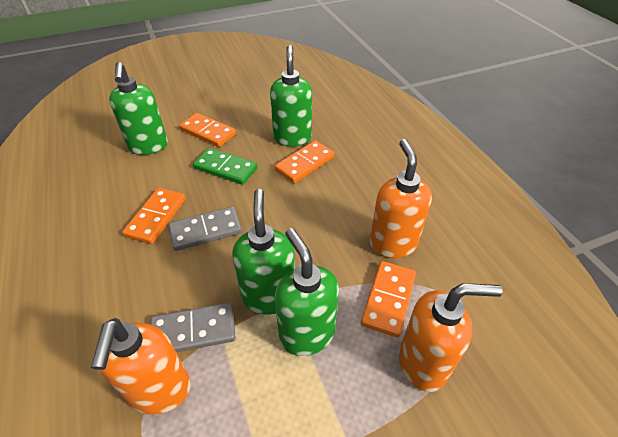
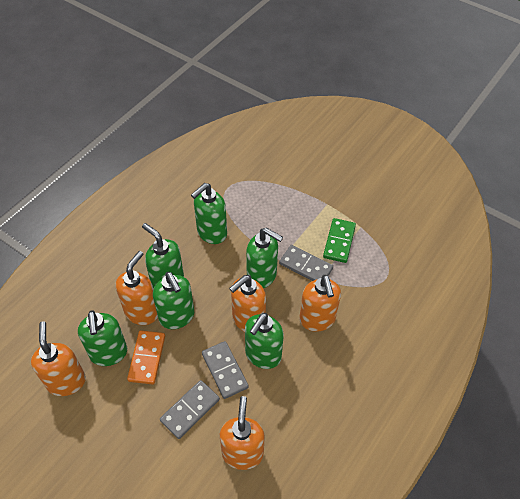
green soap dispenser: 4 -> 6
grey domino: 2 -> 3
orange domino: 4 -> 1
orange soap dispenser: 3 -> 5

